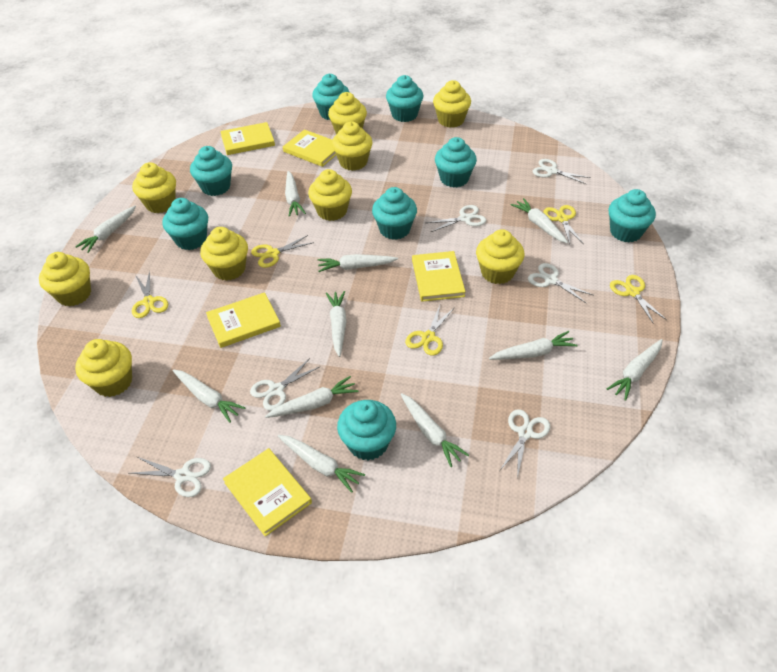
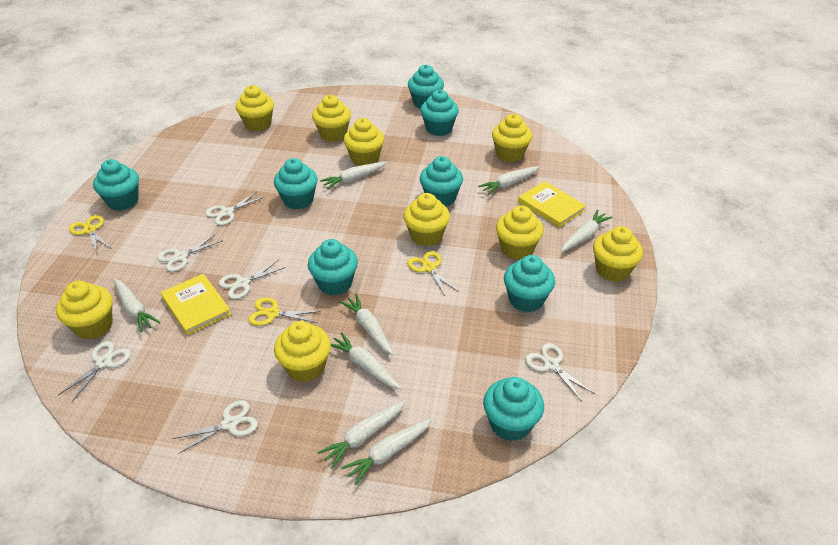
white carrot: 11 -> 8
yellow book: 5 -> 2
yellow scissors: 5 -> 3

